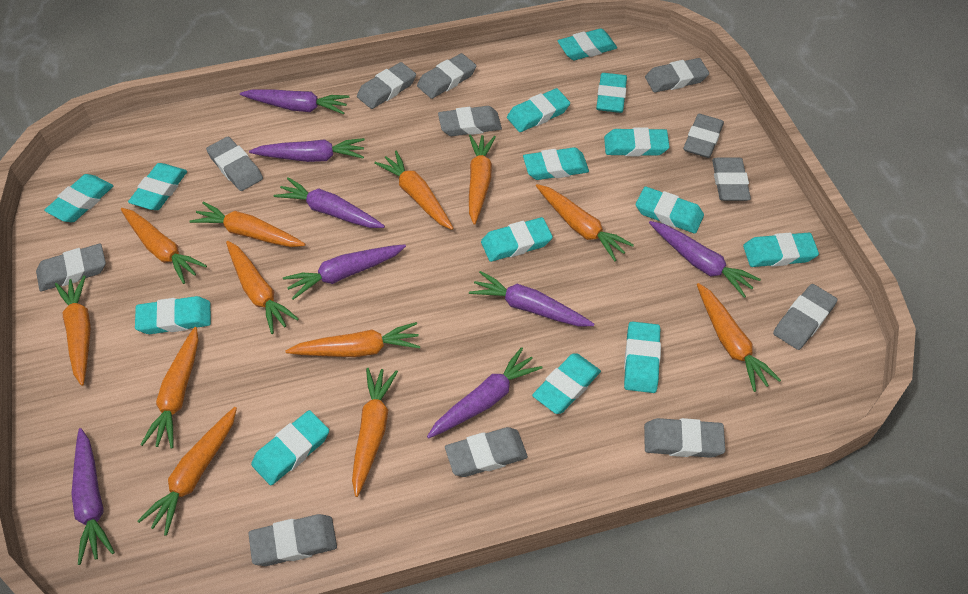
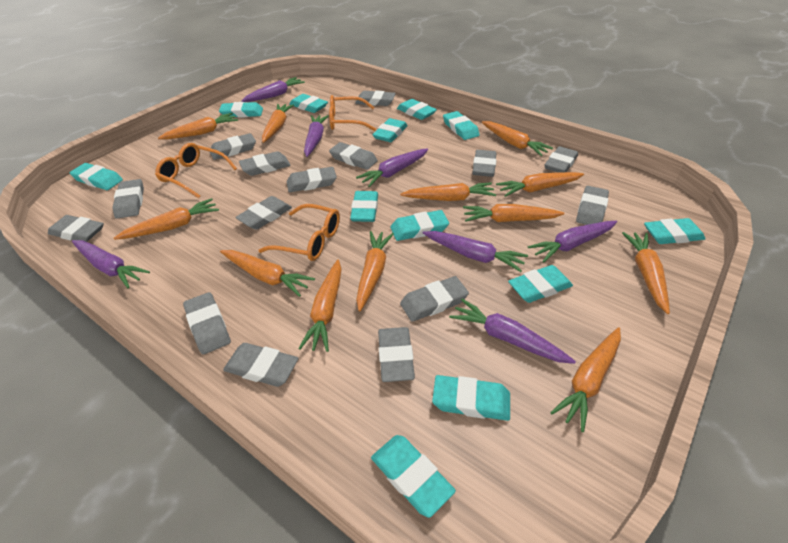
grey eraser: 12 -> 15
orange glasses: 0 -> 3
purple carrot: 8 -> 7
turquoise eraser: 14 -> 12

